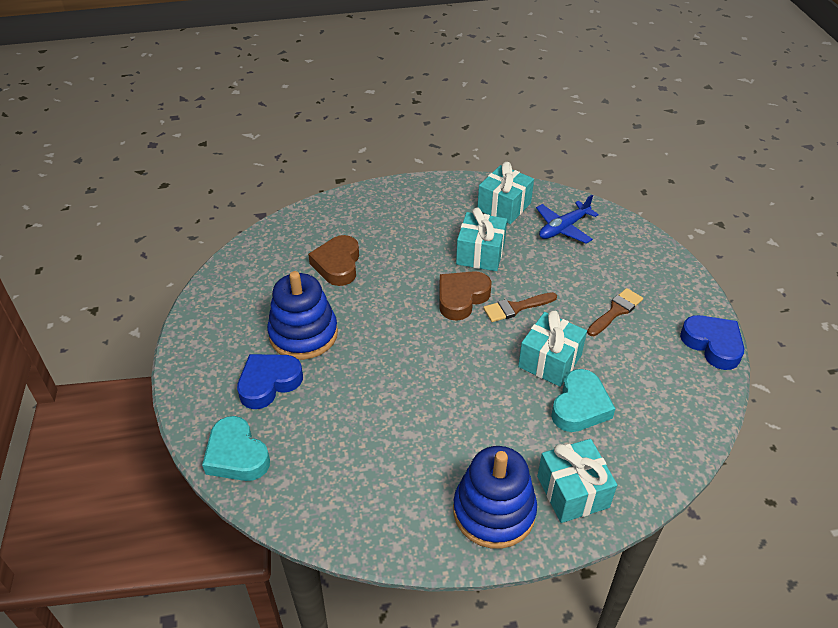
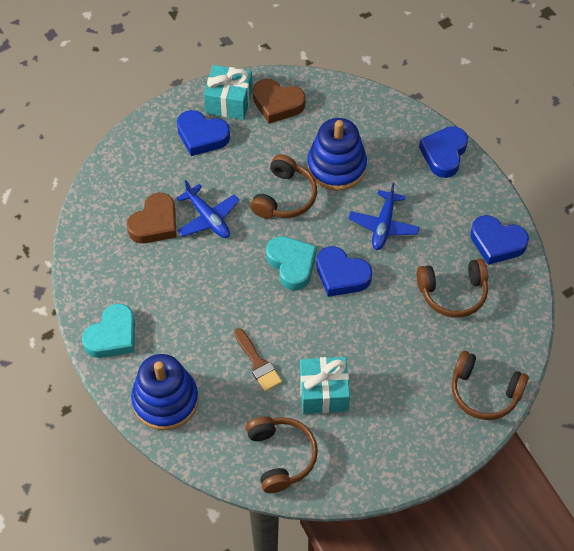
blue heart: 2 -> 4
blue plane: 1 -> 2
brown brush: 2 -> 1
brown headphones: 0 -> 4
turquoise gift: 4 -> 2

